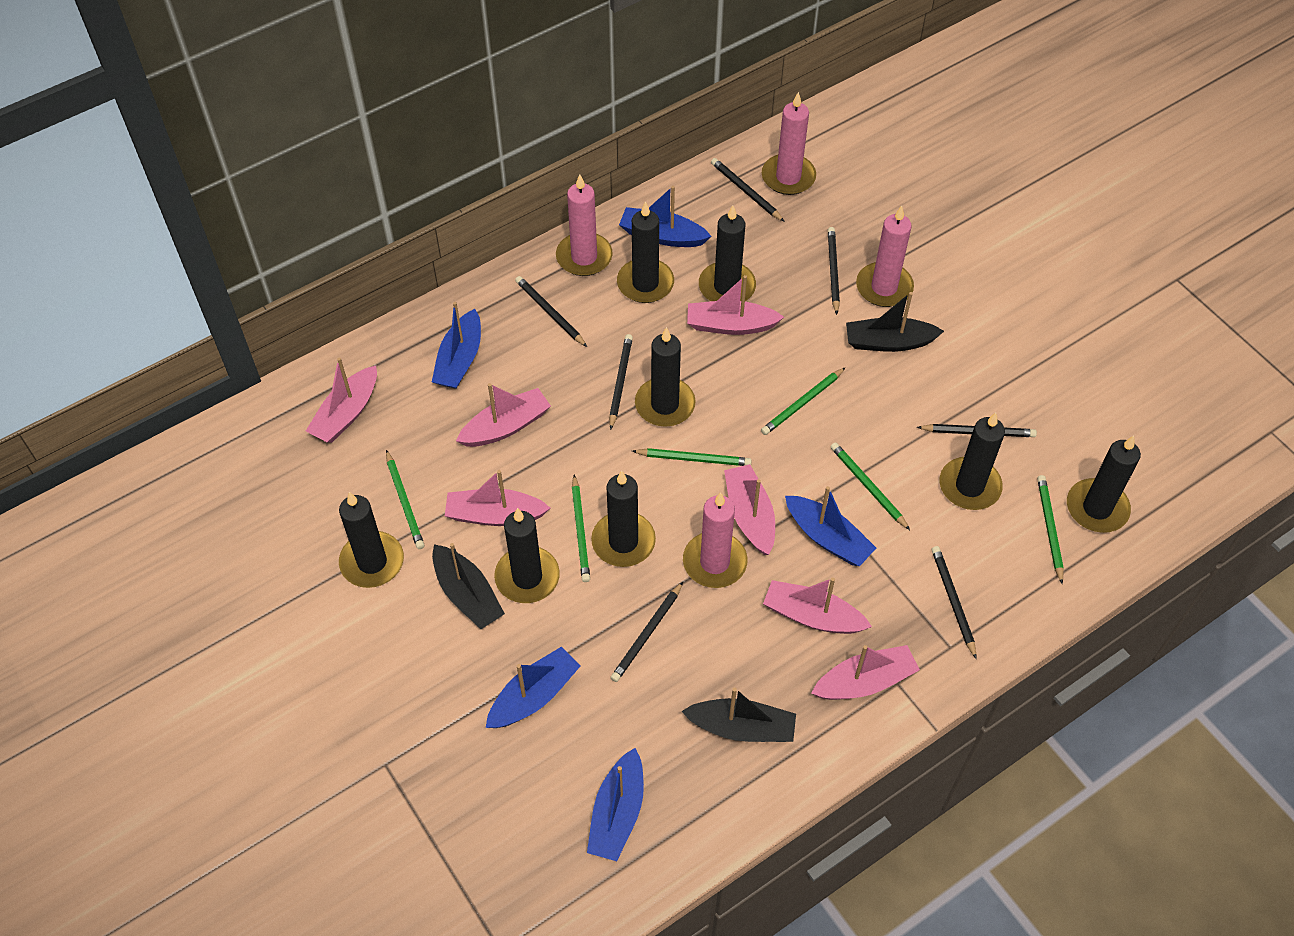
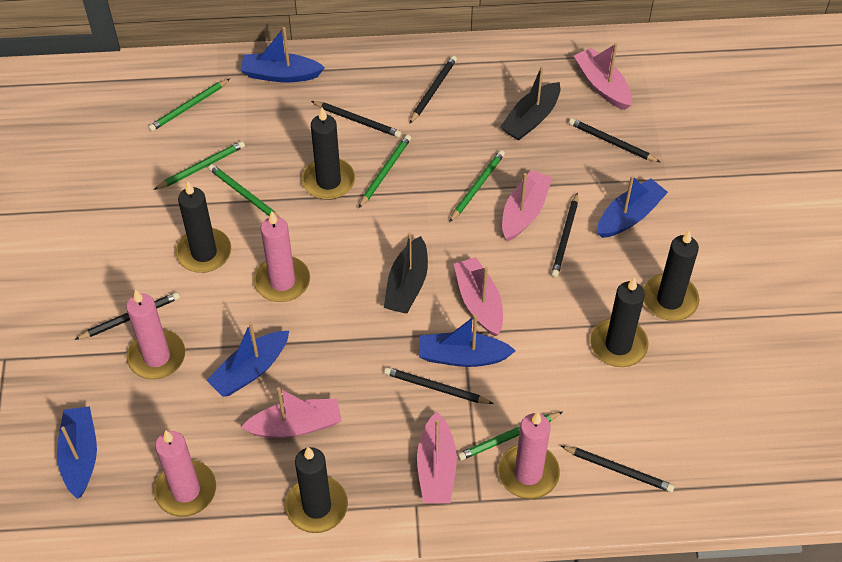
black boat: 3 -> 2
black candle: 8 -> 5
pink boat: 7 -> 5

